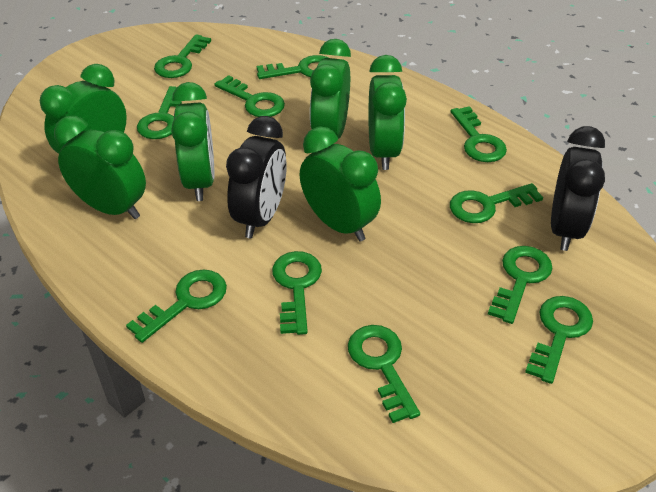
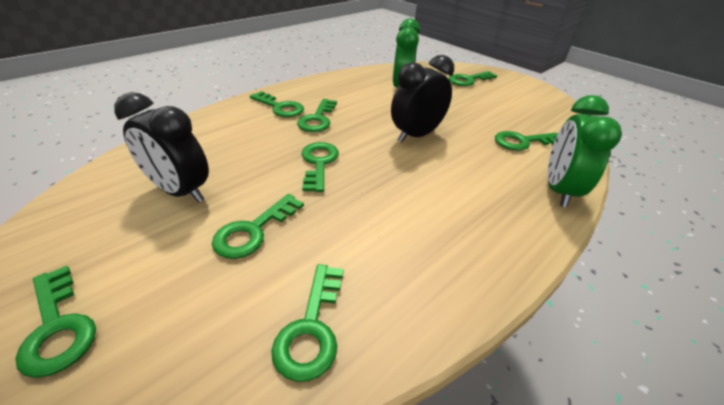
green clock: 6 -> 2
green key: 11 -> 8

